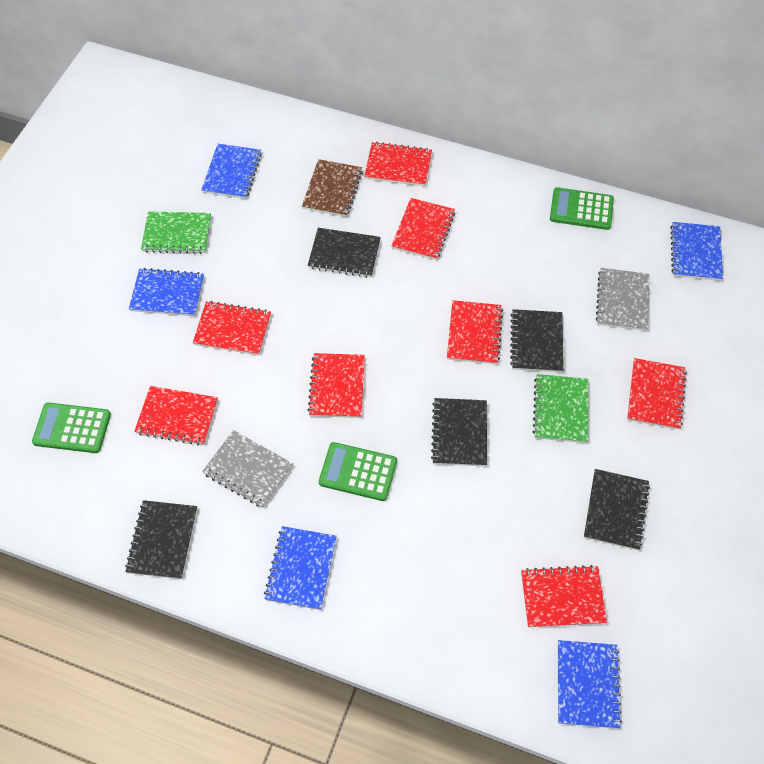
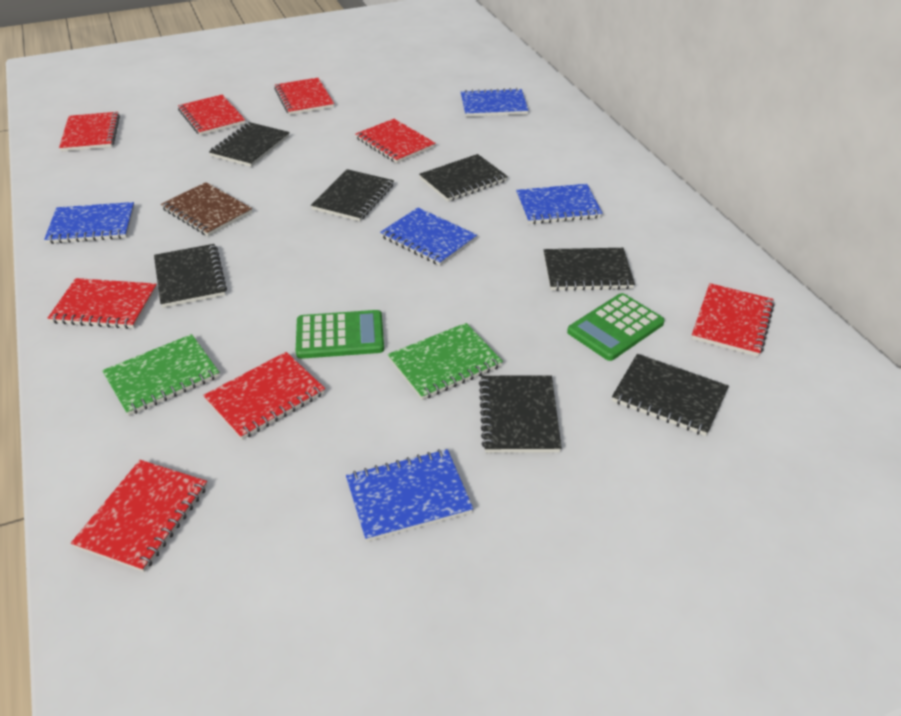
black notebook: 5 -> 7
green calculator: 3 -> 2
grey notebook: 2 -> 0

